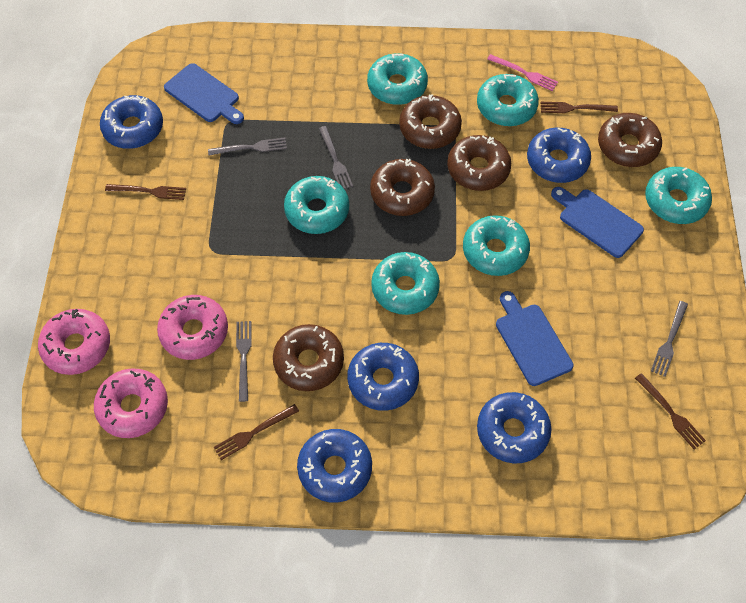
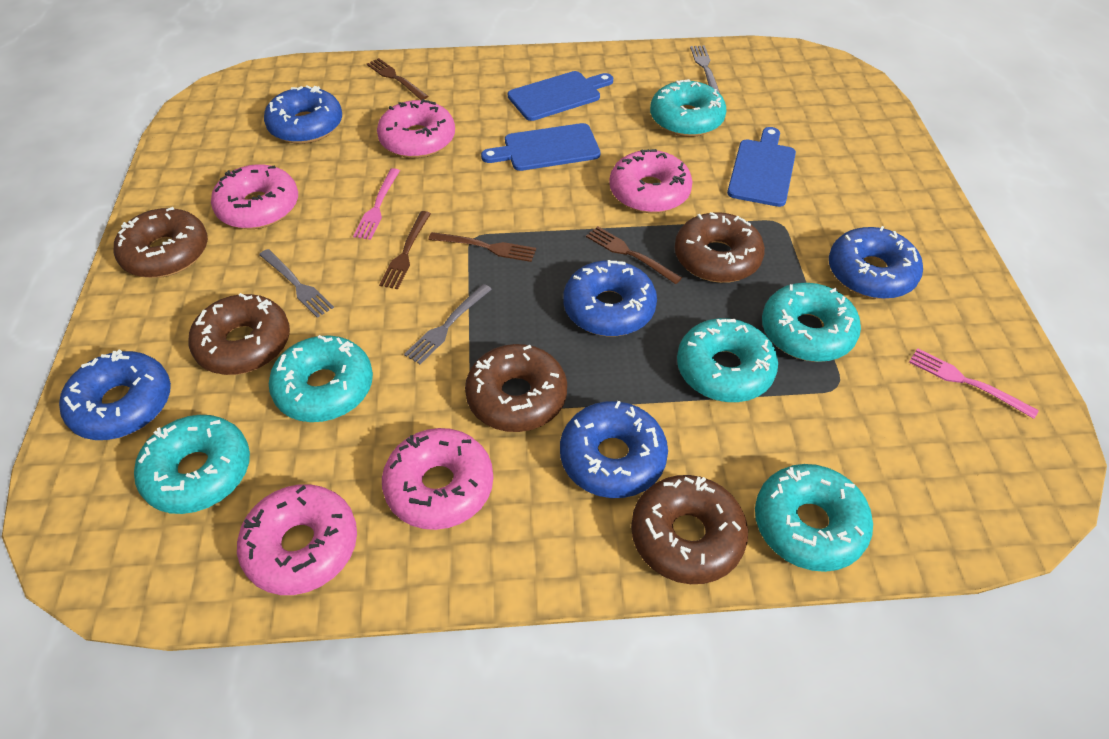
grey fork: 4 -> 3
pink donut: 3 -> 5
pink fork: 1 -> 2

